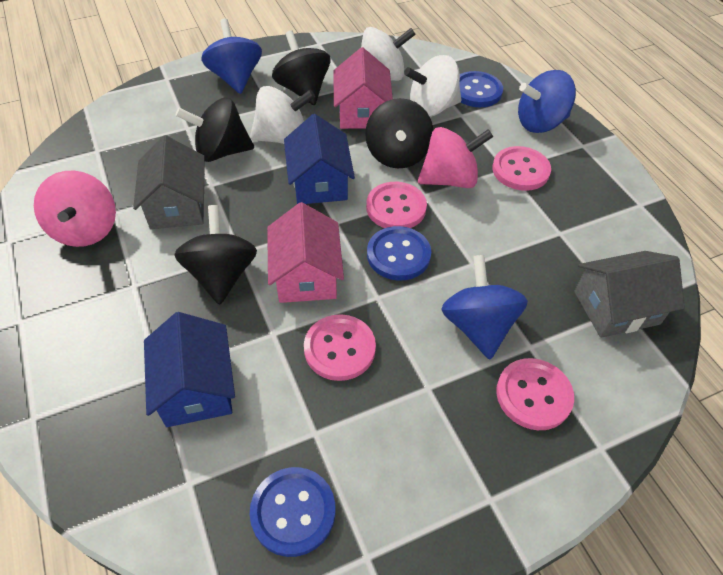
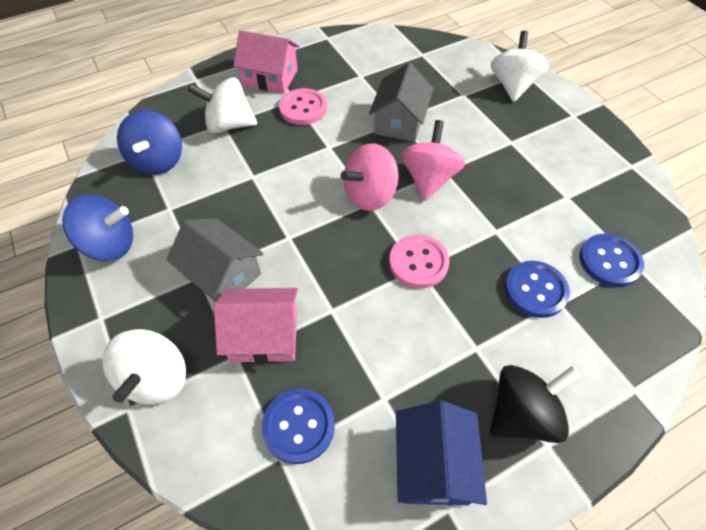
black spinning top: 4 -> 1
blue house: 2 -> 1
blue spinning top: 3 -> 2
pink button: 4 -> 2

